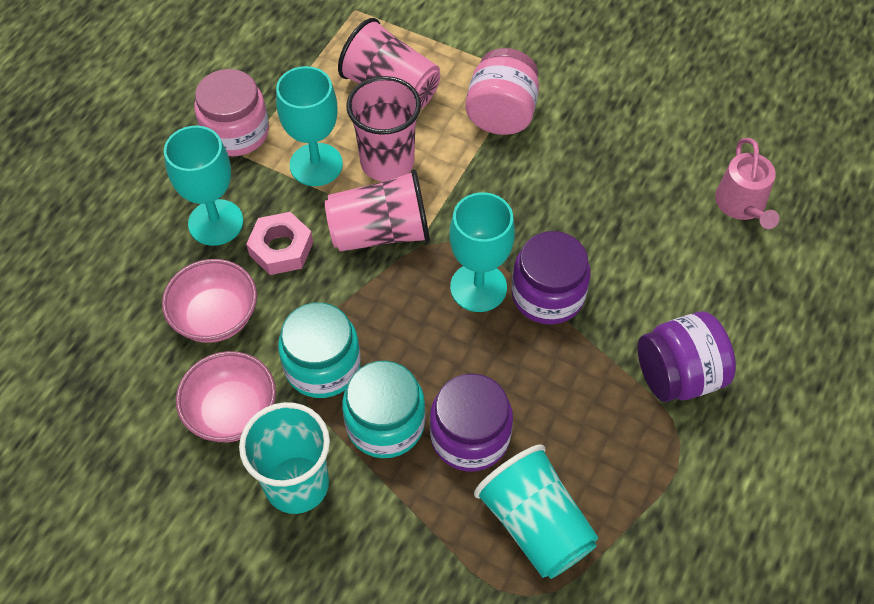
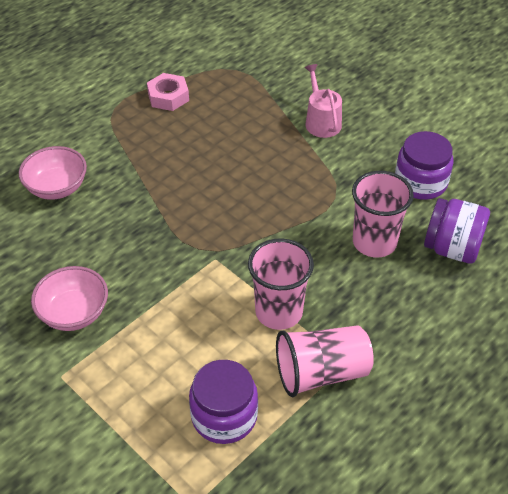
pink jar: 2 -> 0
turquoise cup: 2 -> 0
turquoise goblet: 3 -> 0
turquoise jar: 2 -> 0

